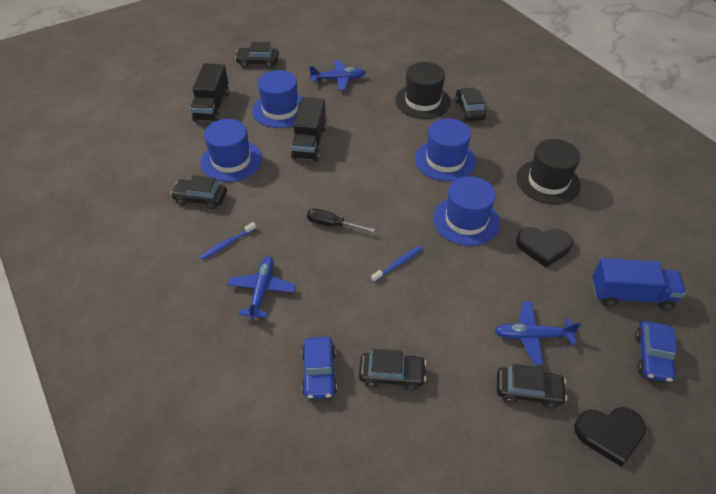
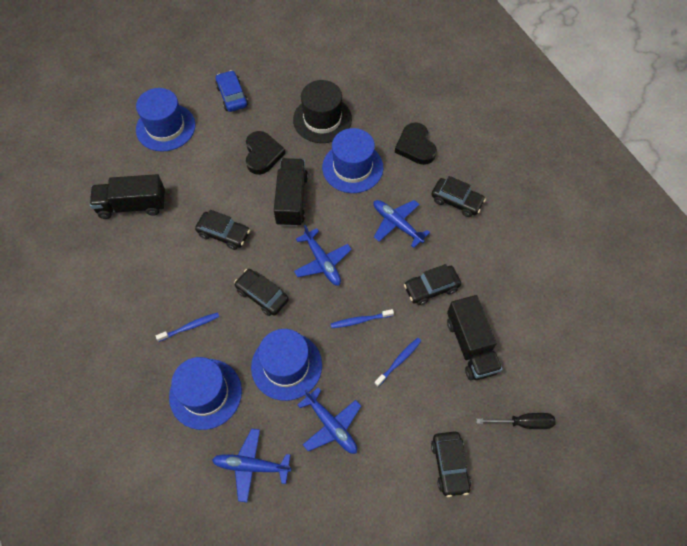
black hat: 2 -> 1
black truck: 2 -> 3
blue car: 2 -> 1
blue plane: 3 -> 4
blue toothbrush: 2 -> 3
blue truck: 1 -> 0

